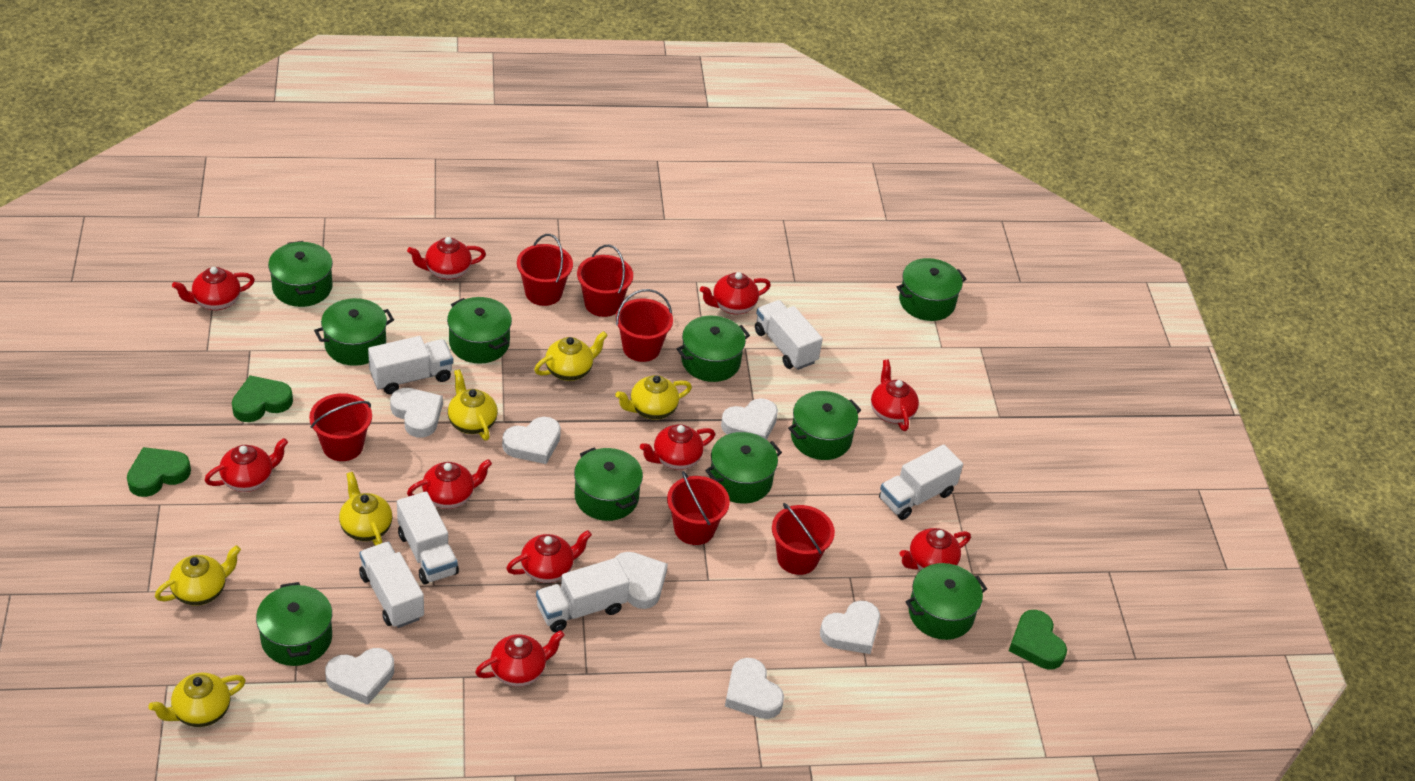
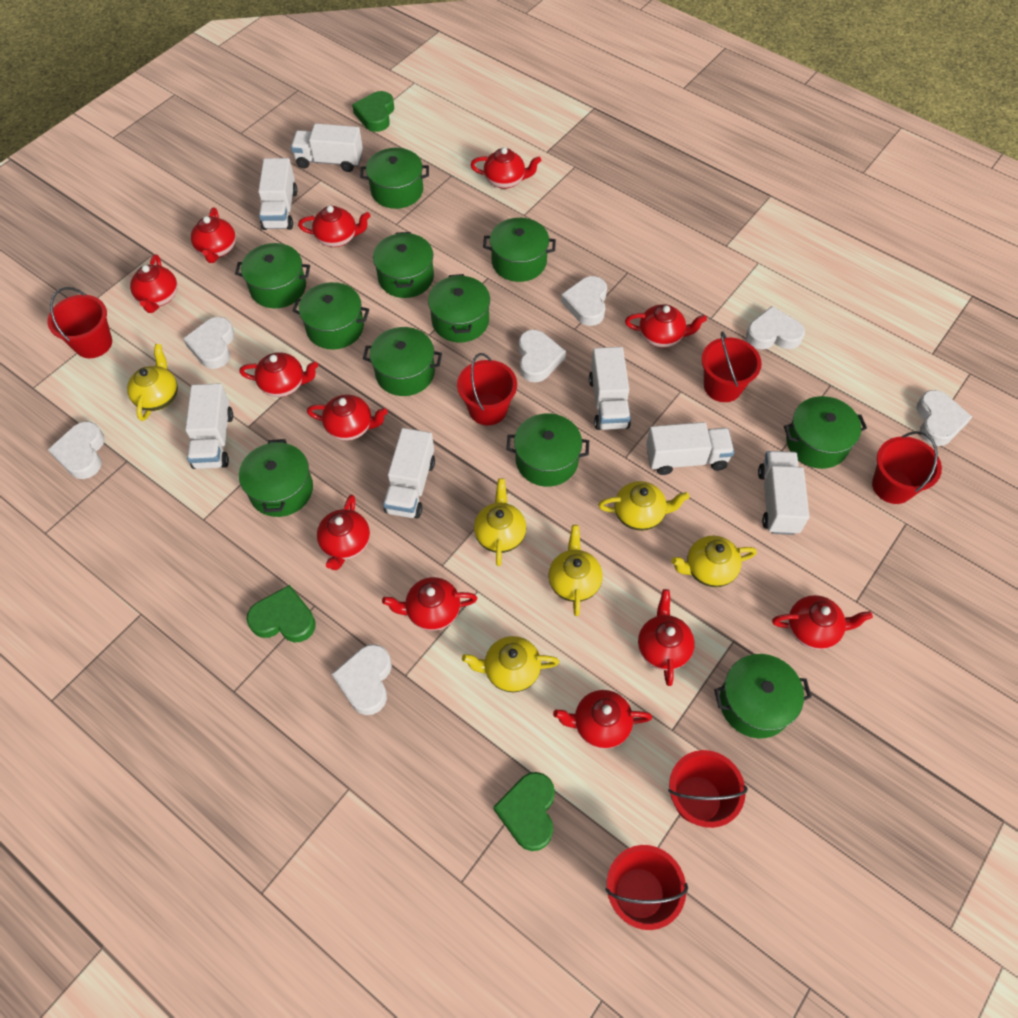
green pot: 10 -> 11
red teapot: 10 -> 12
white truck: 6 -> 7

